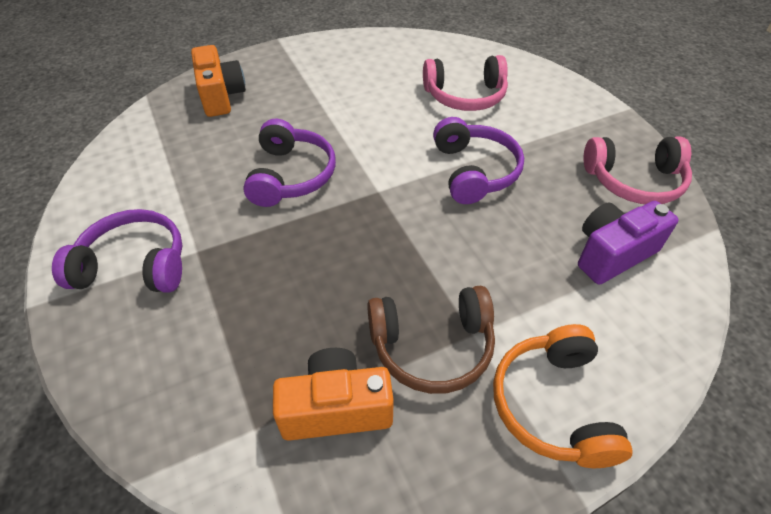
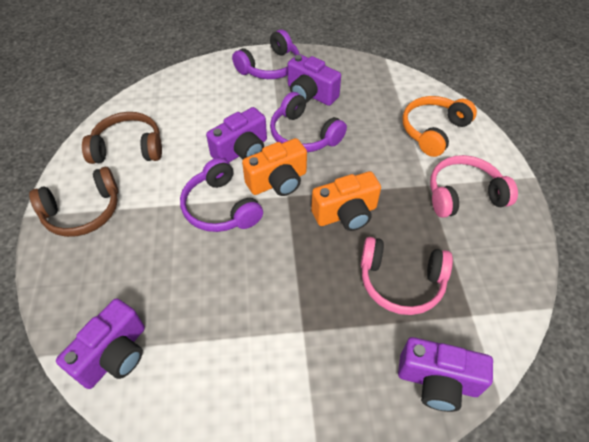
brown headphones: 1 -> 2
purple camera: 1 -> 4

